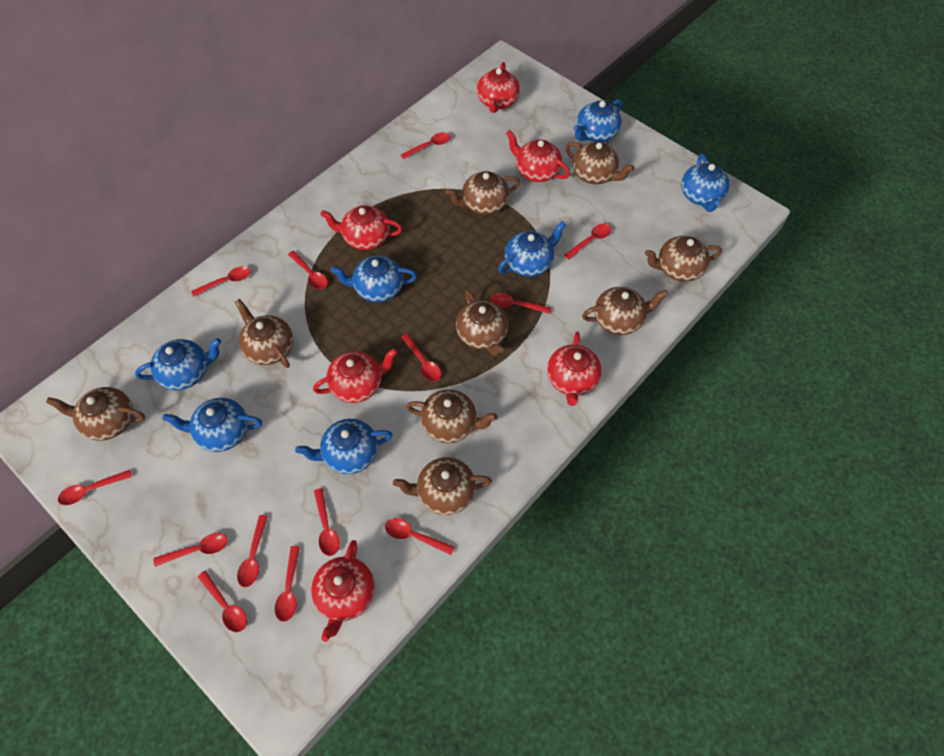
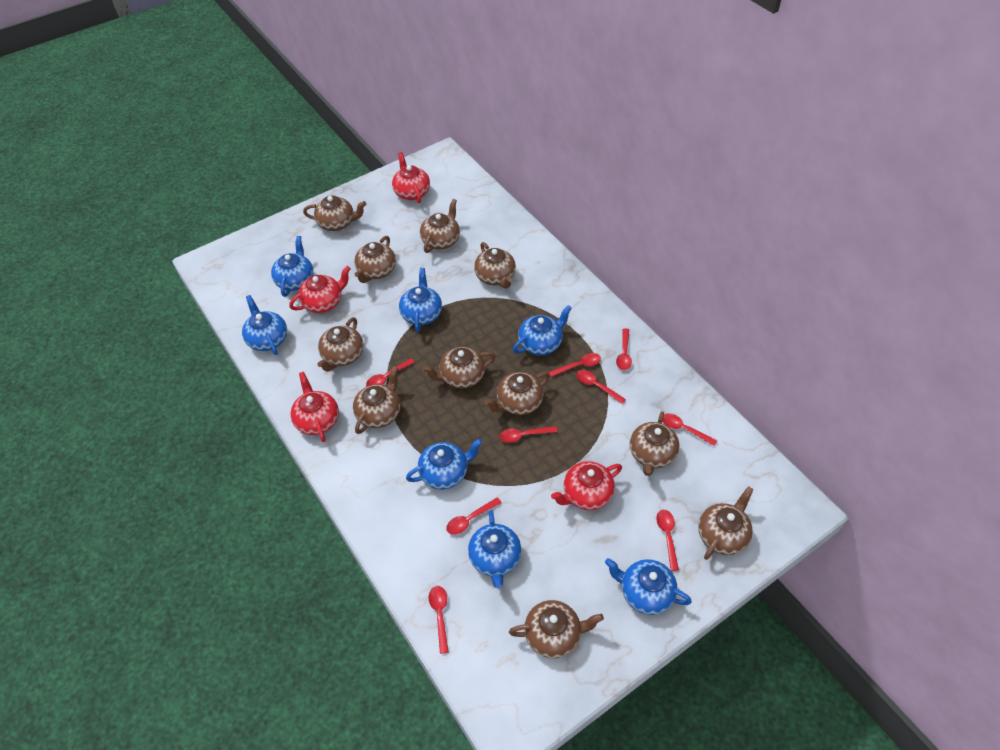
brown teapot: 9 -> 11
red spoon: 13 -> 9
red teapot: 6 -> 4

